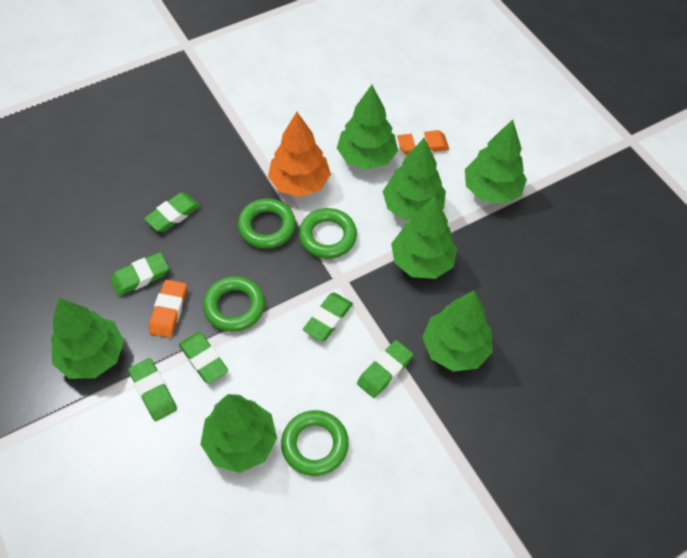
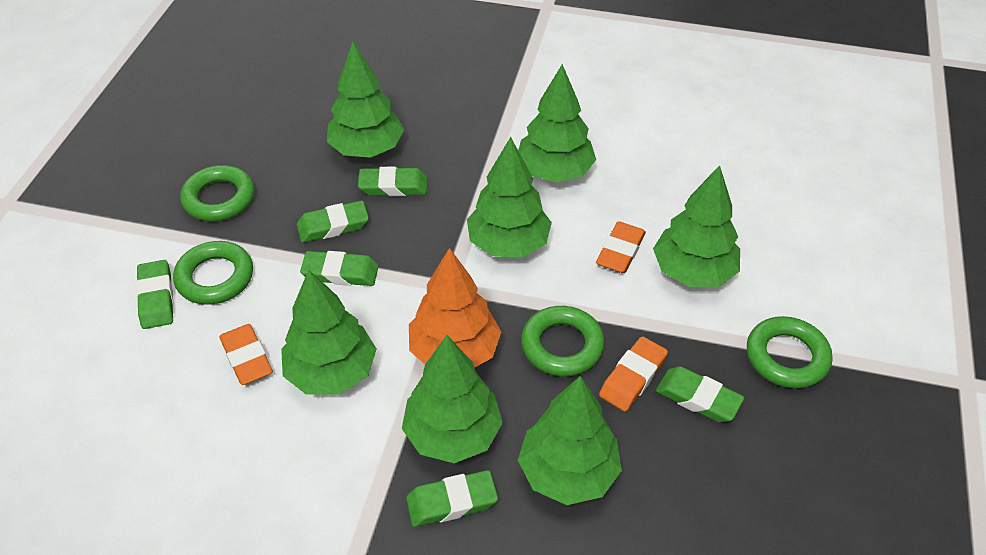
orange eraser: 2 -> 3

